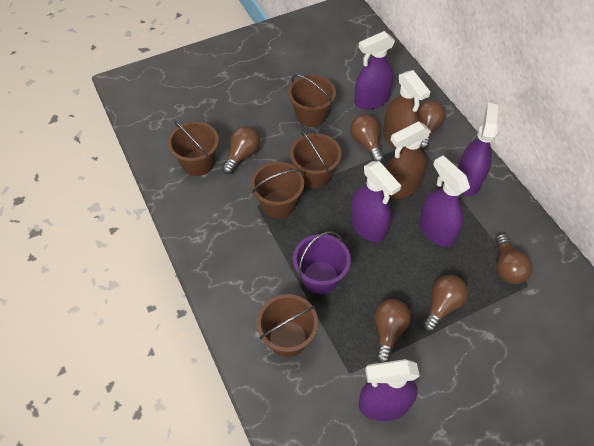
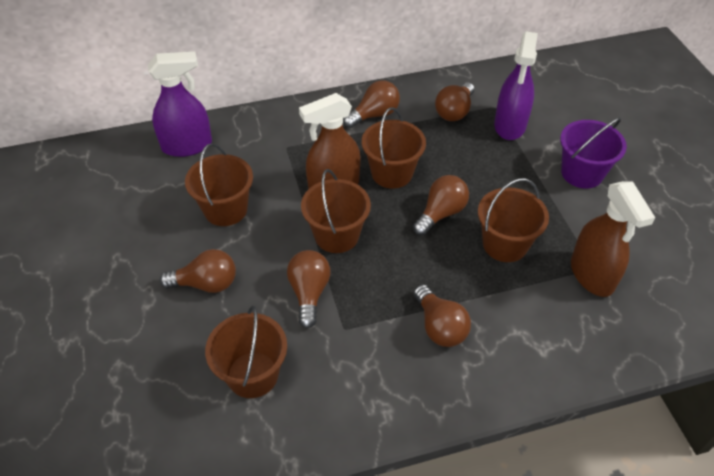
purple spray bottle: 5 -> 2

